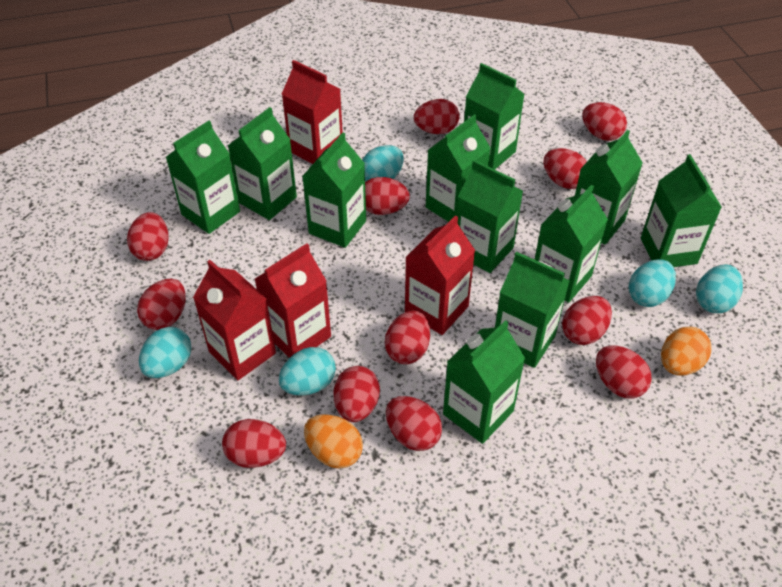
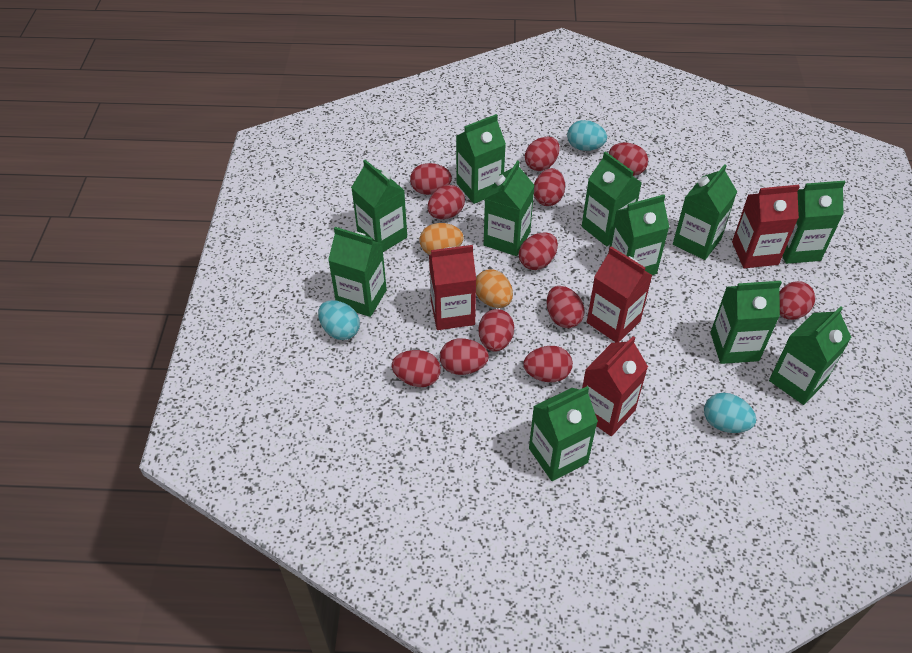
turquoise egg: 5 -> 3

